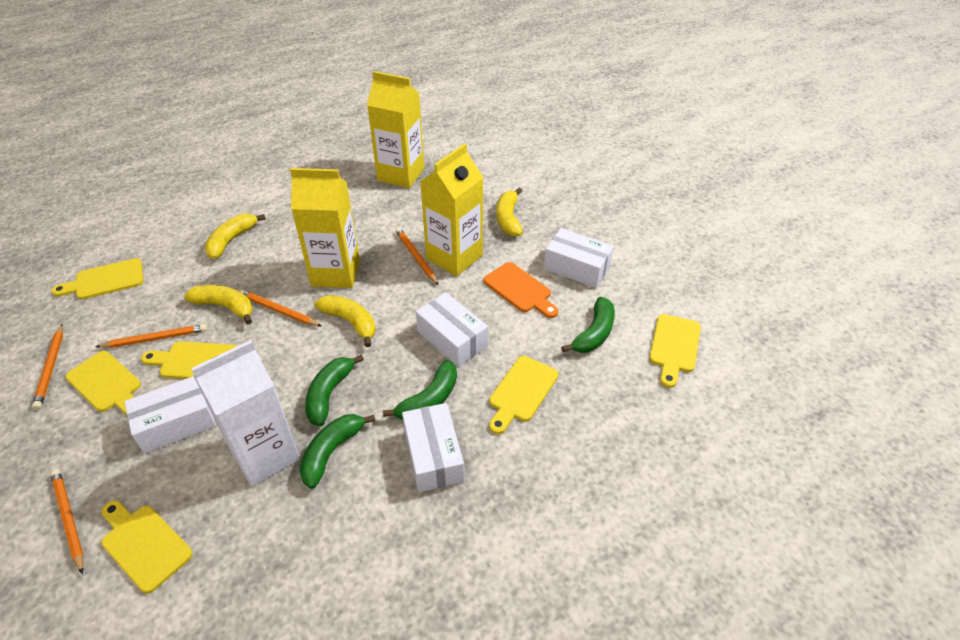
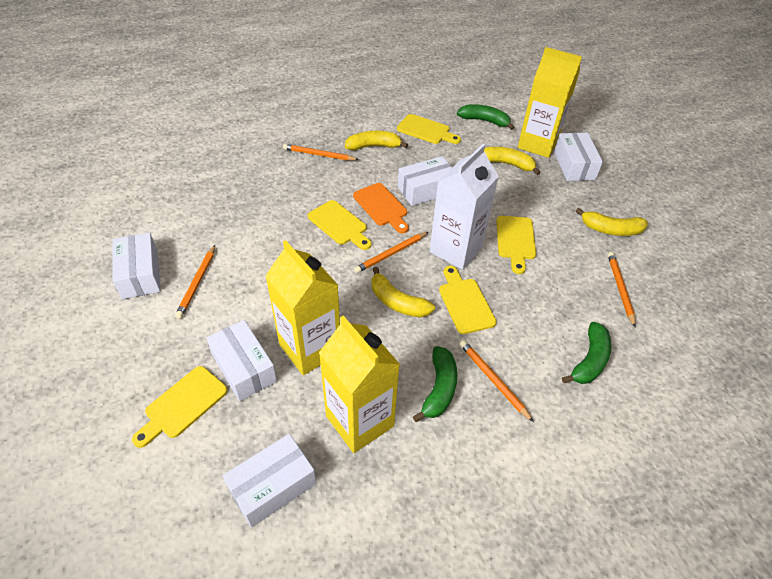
green banana: 4 -> 3
white box: 4 -> 5
yellow cutting board: 6 -> 5

